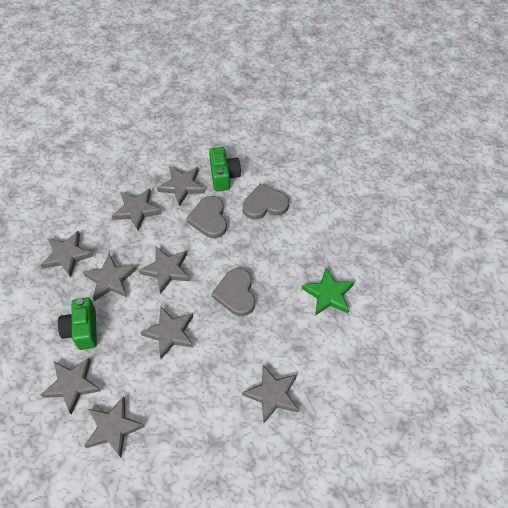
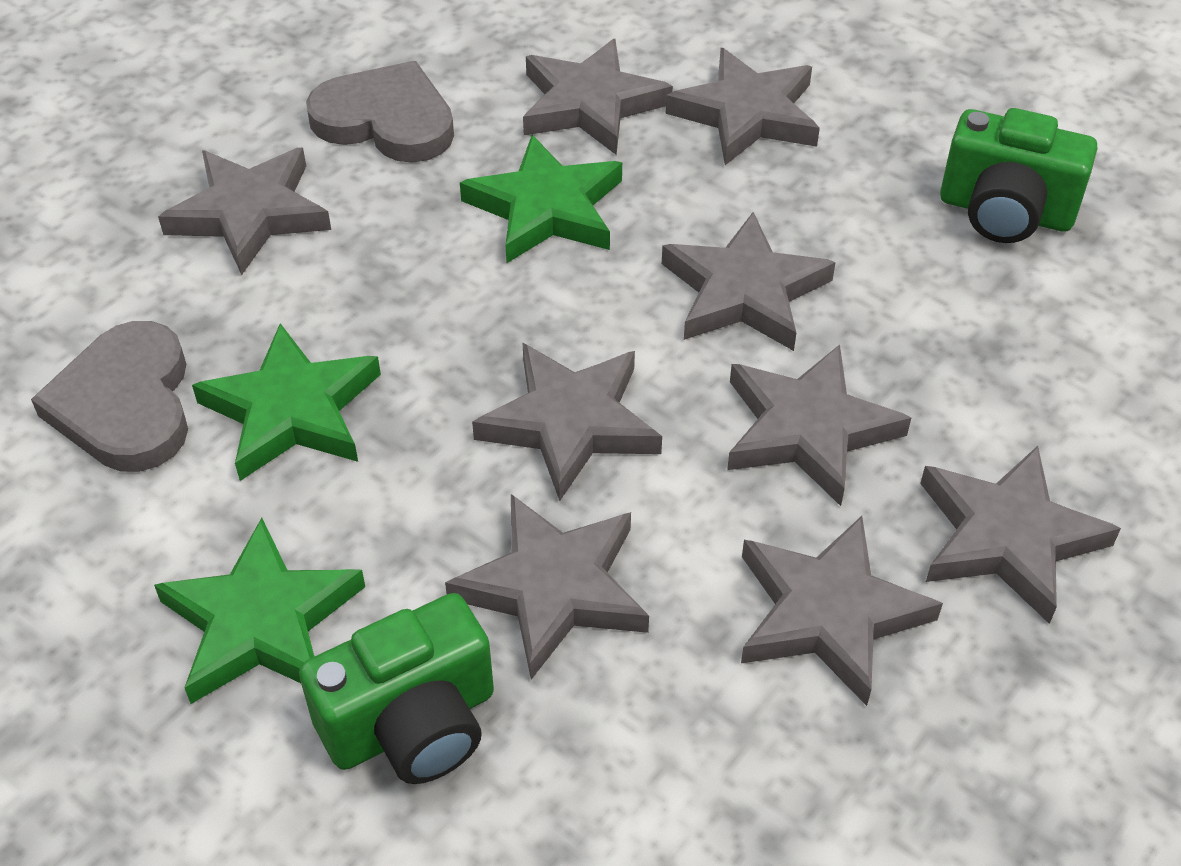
green star: 1 -> 3
grey heart: 3 -> 2

